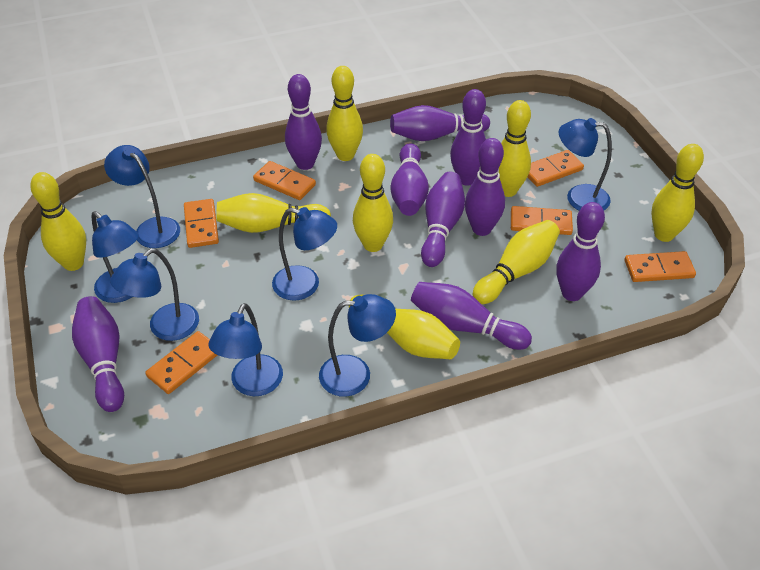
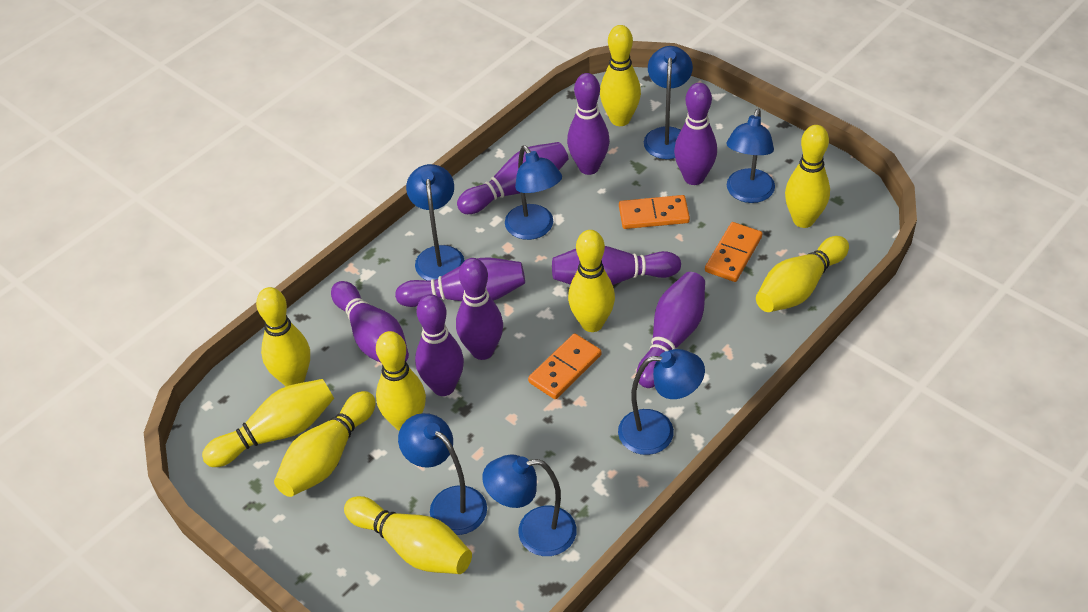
orange domino: 6 -> 3
yellow bowling pin: 8 -> 9

